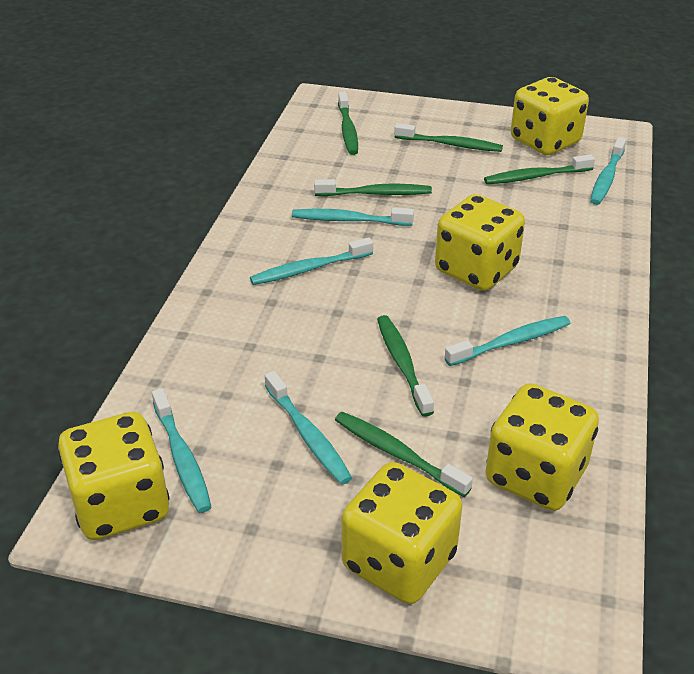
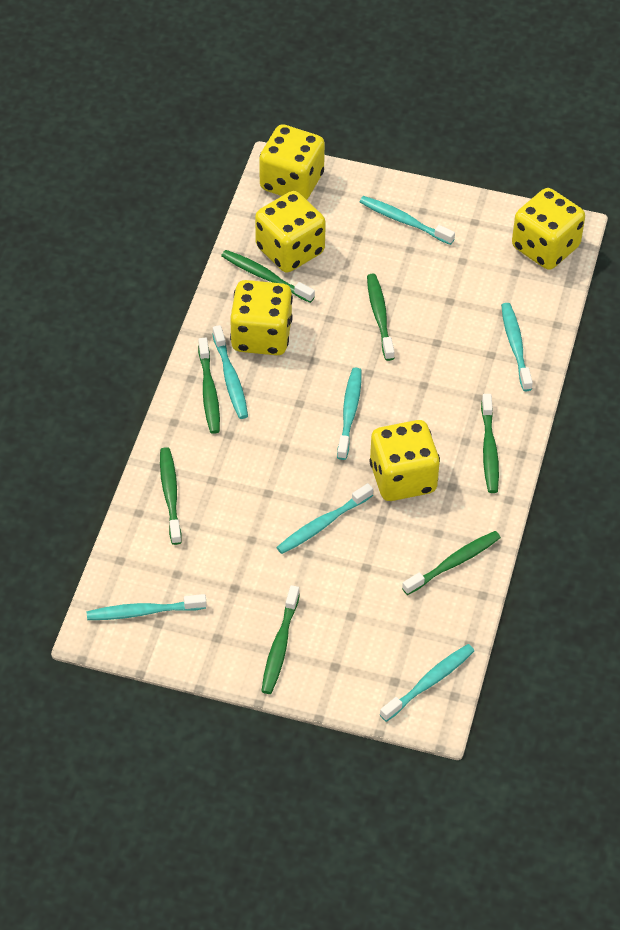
green toothbrush: 6 -> 7
turquoise toothbrush: 6 -> 7

